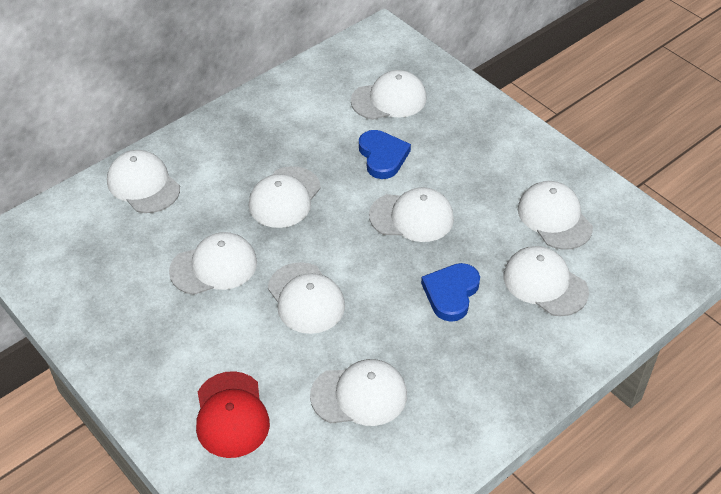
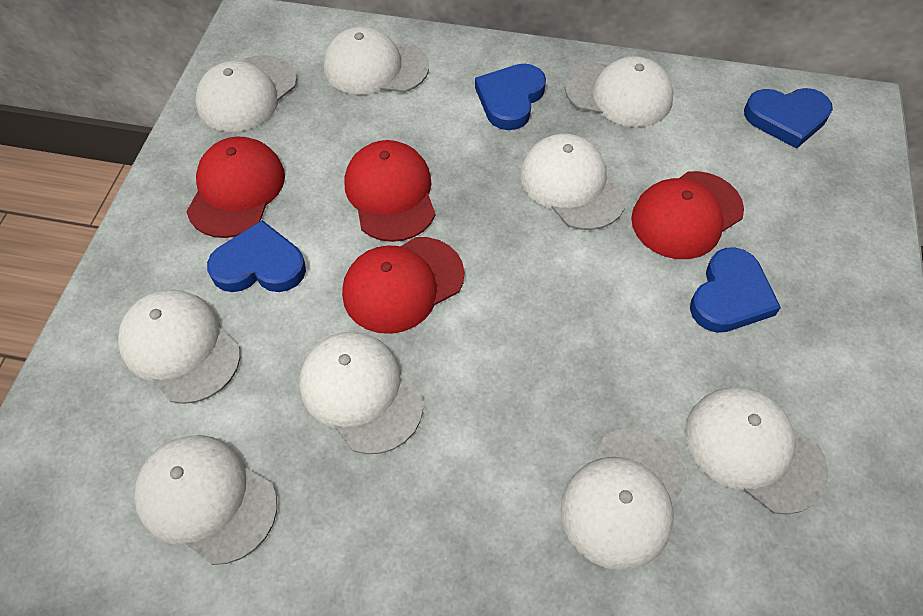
blue heart: 2 -> 4
red cap: 1 -> 4

